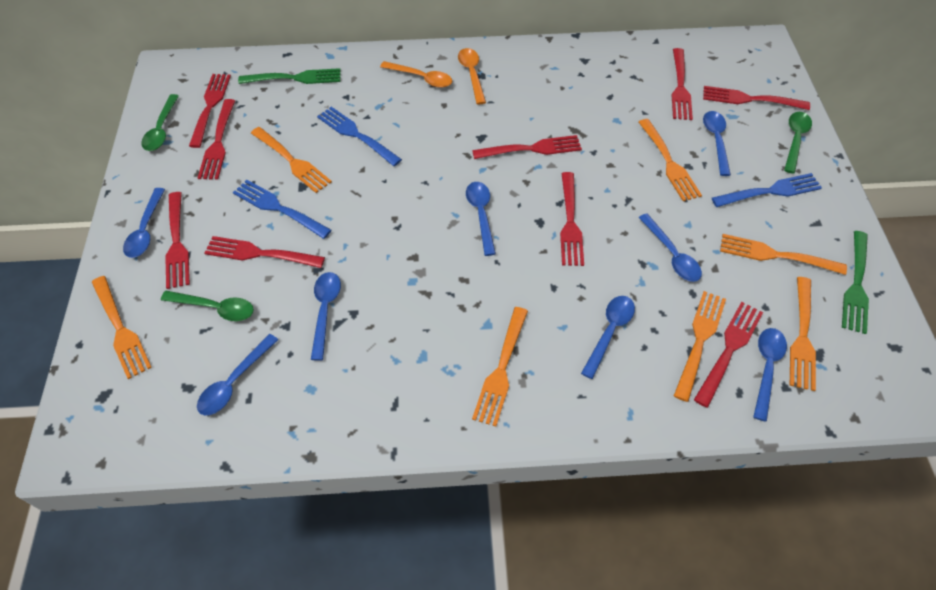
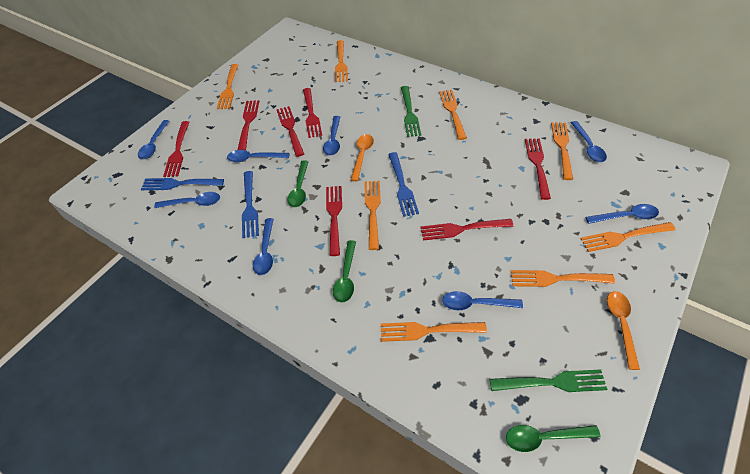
orange fork: 7 -> 8
red fork: 9 -> 7

